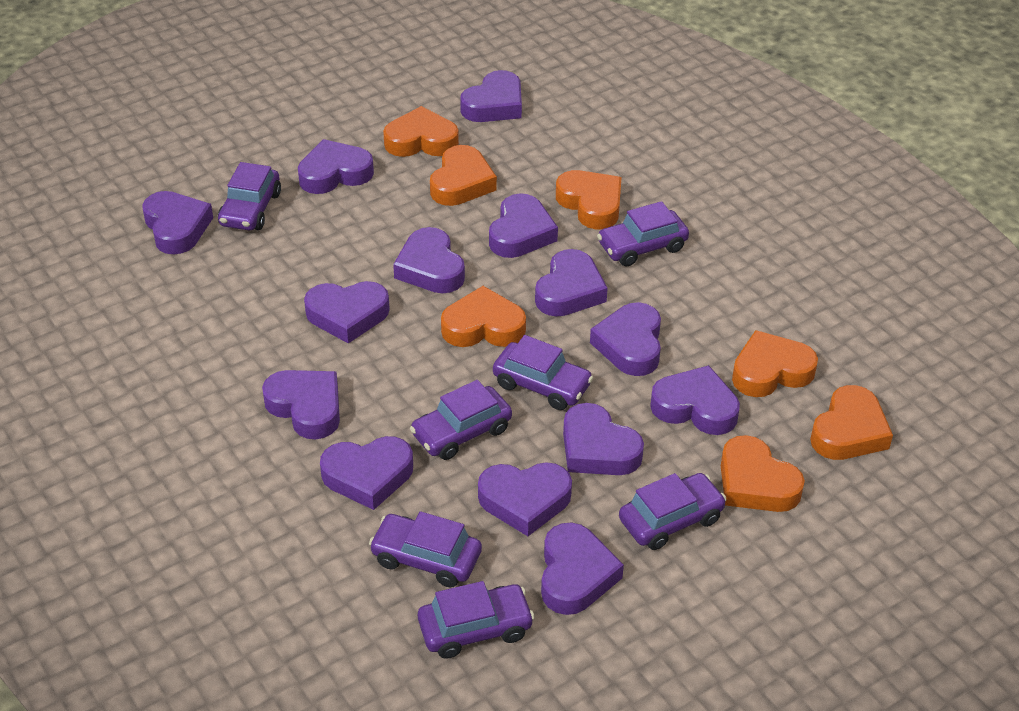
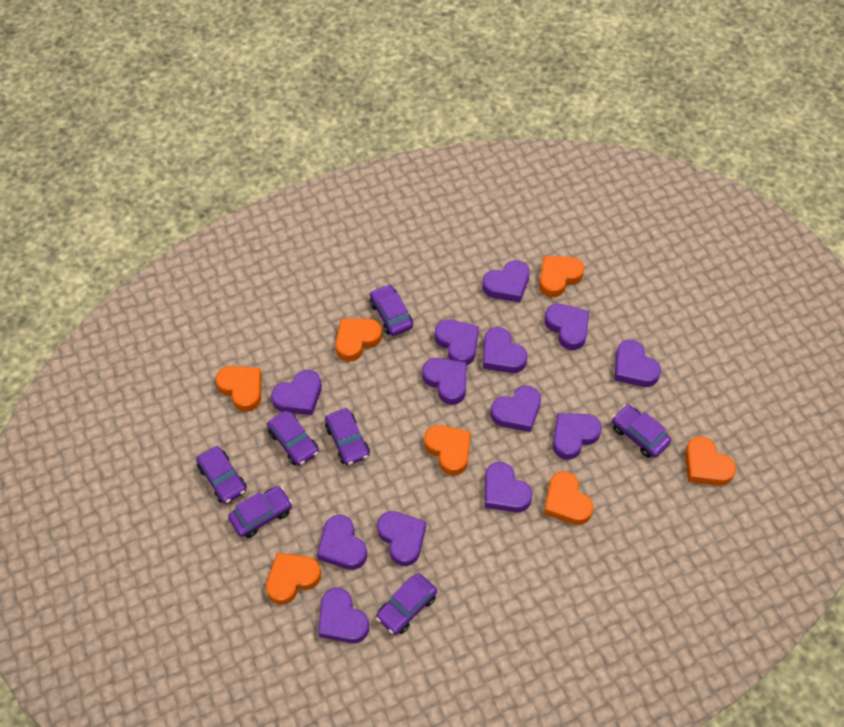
purple heart: 14 -> 13

